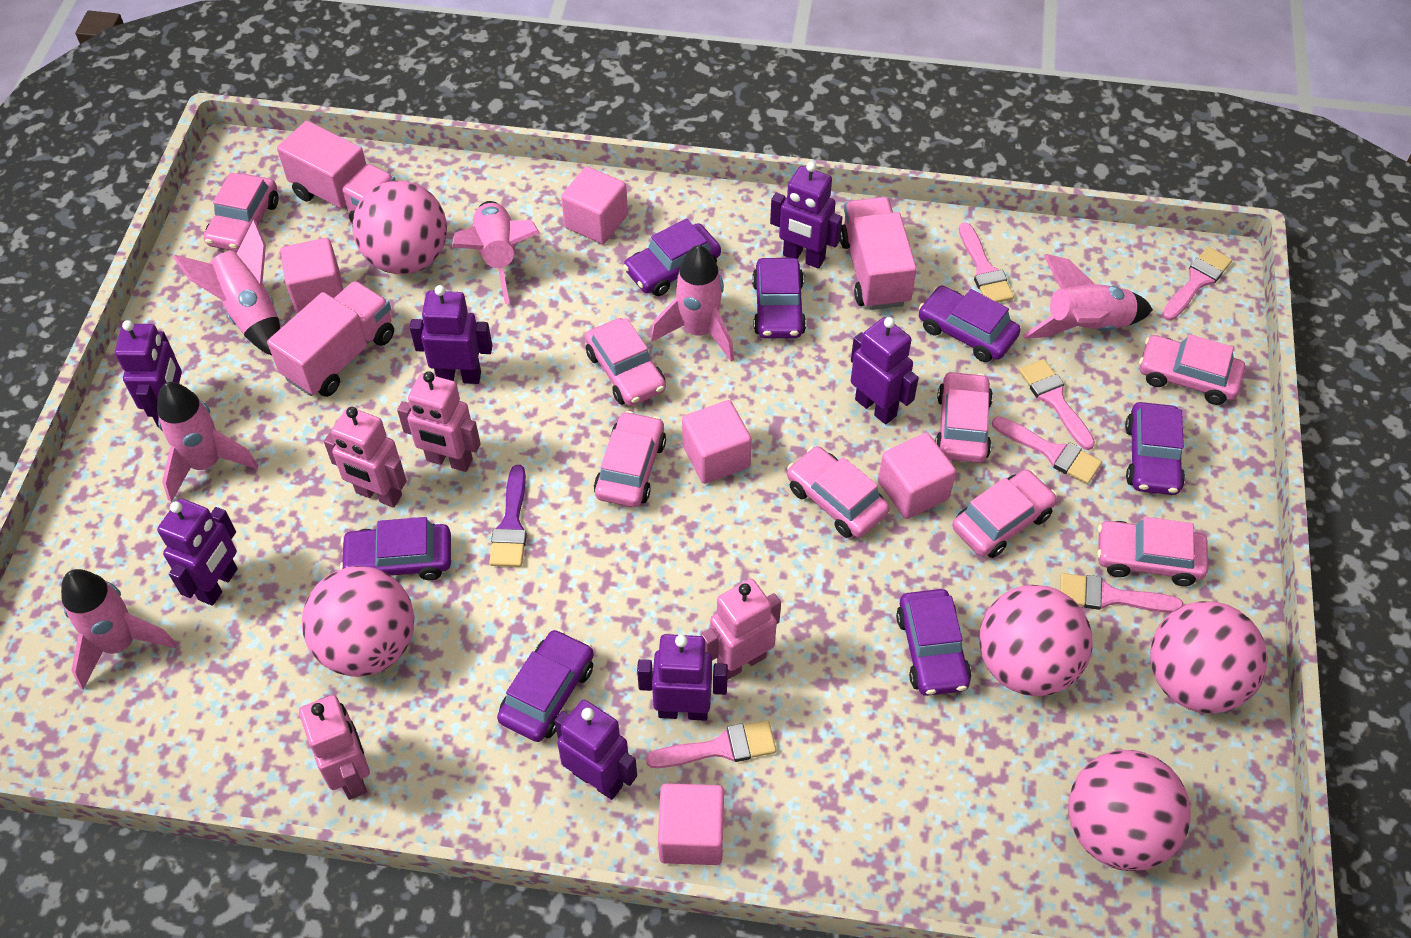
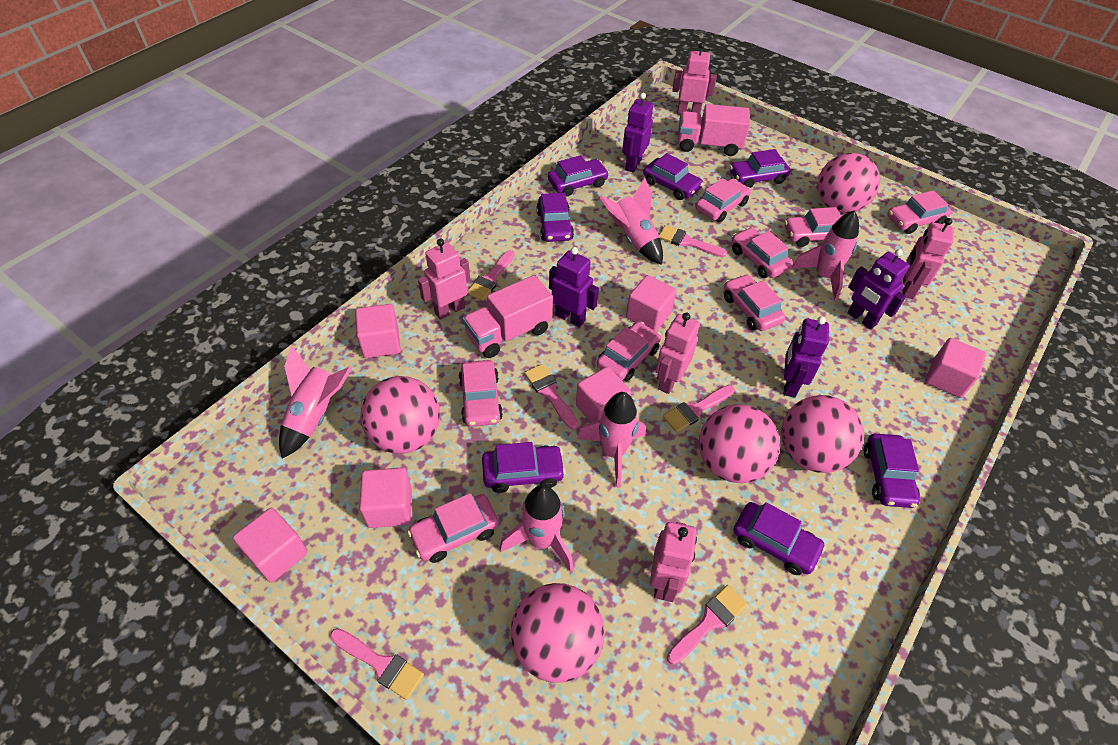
pink cube: 5 -> 6
pink robot: 4 -> 5
pink rocket: 6 -> 5
pink truck: 3 -> 2
purple brush: 1 -> 0
purple robot: 7 -> 4

